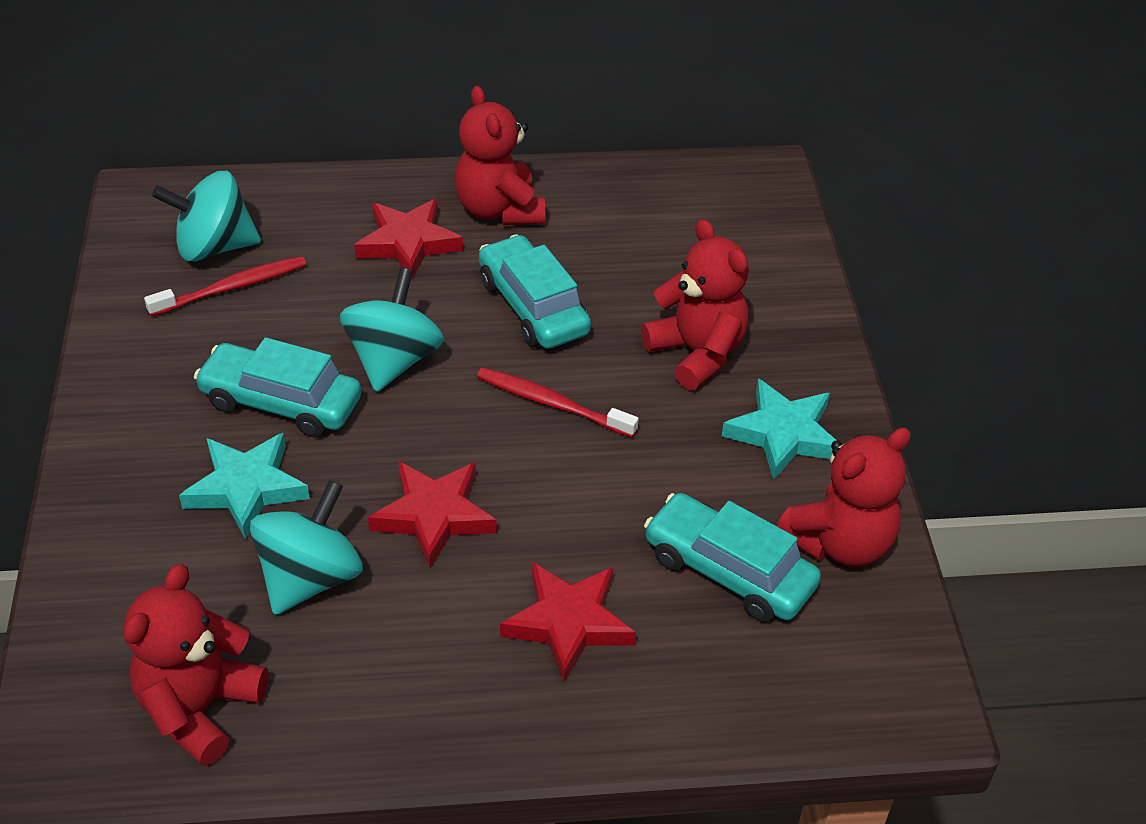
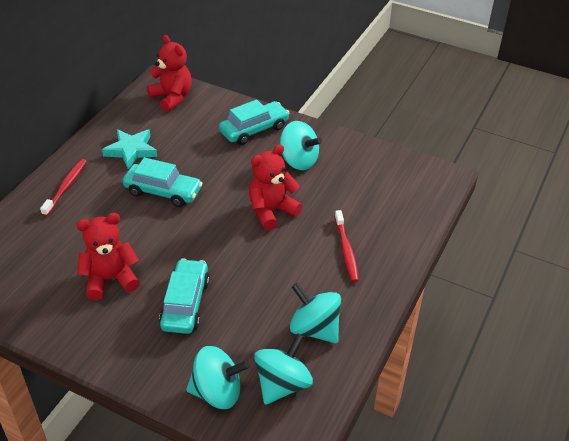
red star: 3 -> 0
red teddy bear: 4 -> 3
turquoise spinning top: 3 -> 4
turquoise star: 2 -> 1

